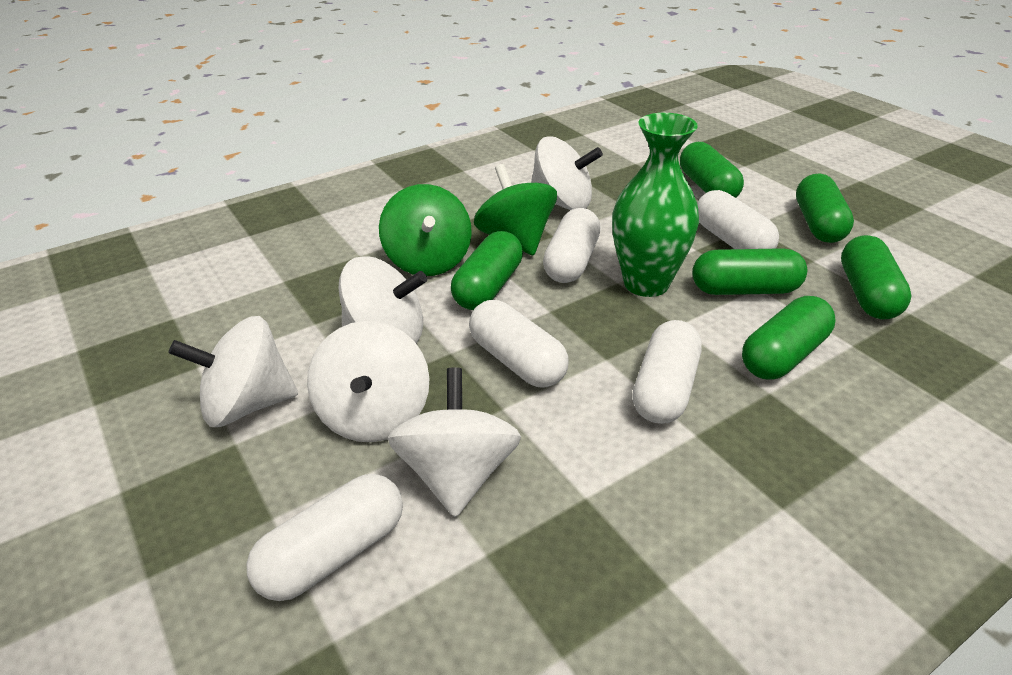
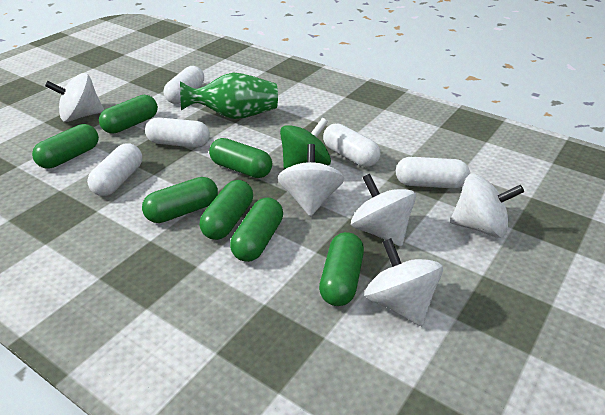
green capsule: 6 -> 7
green spinning top: 2 -> 1

